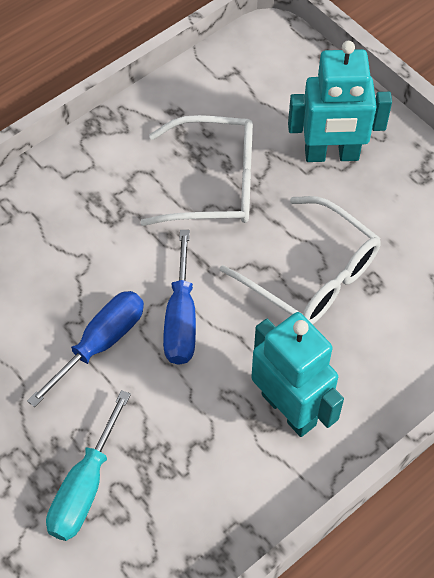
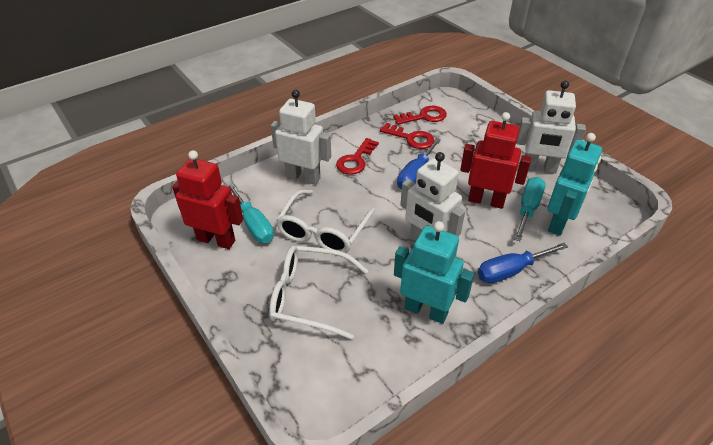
red key: 0 -> 3
red robot: 0 -> 2
turquoise screwdriver: 1 -> 2
white robot: 0 -> 3

